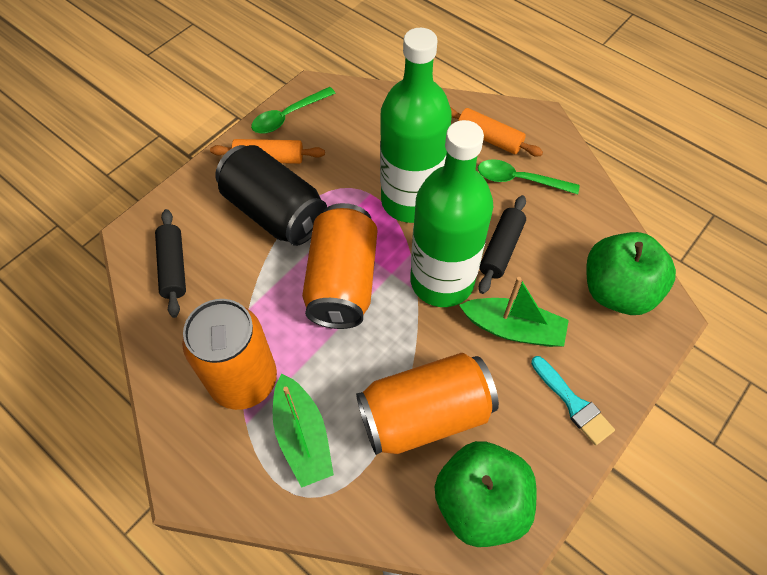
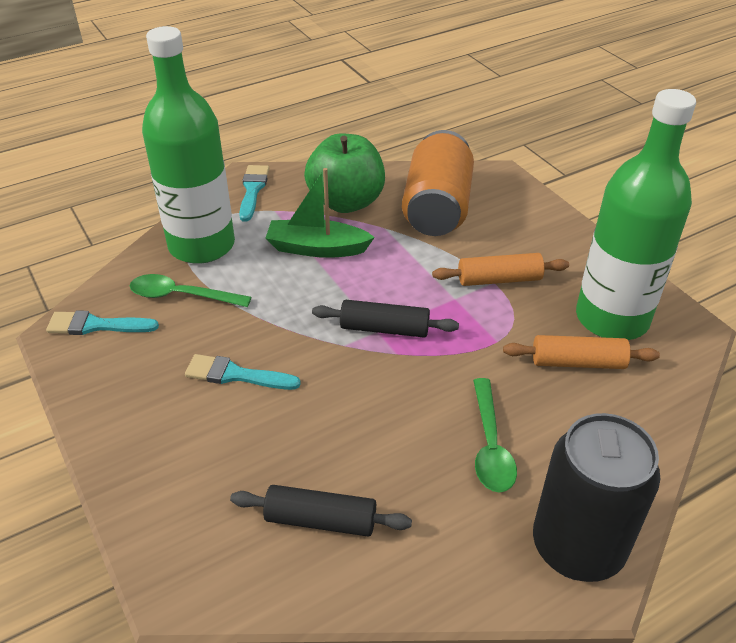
green apple: 2 -> 1
green boat: 2 -> 1
orange can: 3 -> 1
turquoise brush: 1 -> 3

